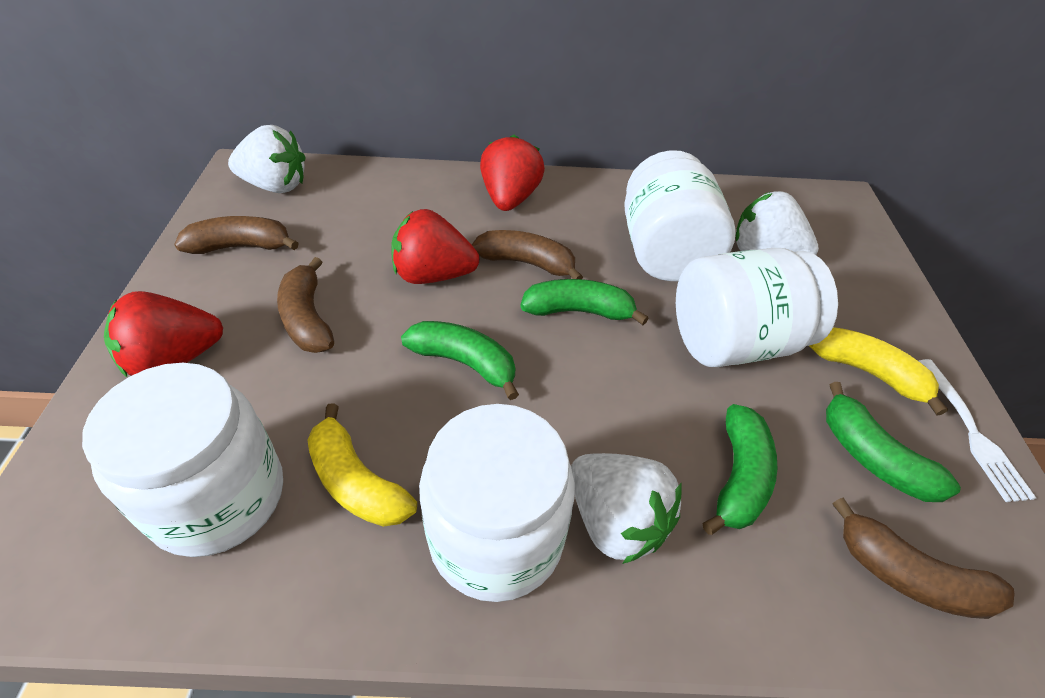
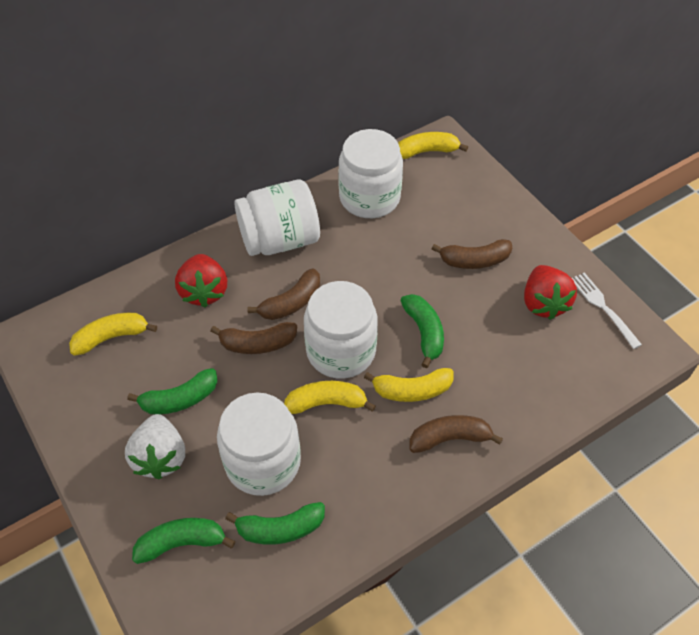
red strawberry: 3 -> 2
white strawberry: 3 -> 1
yellow banana: 2 -> 4

